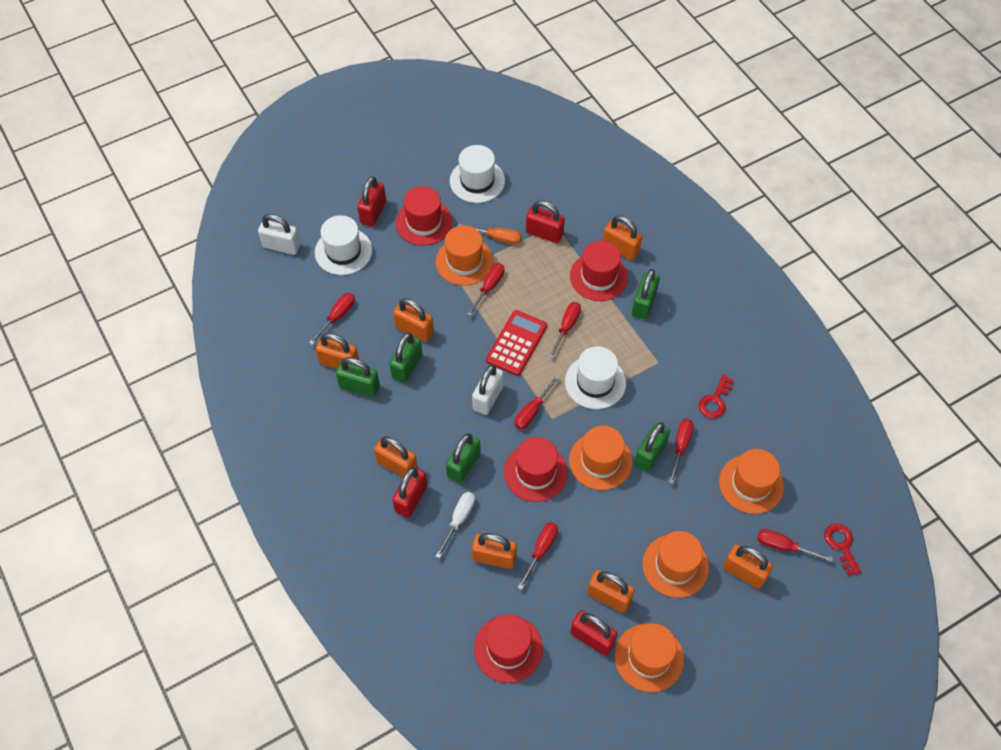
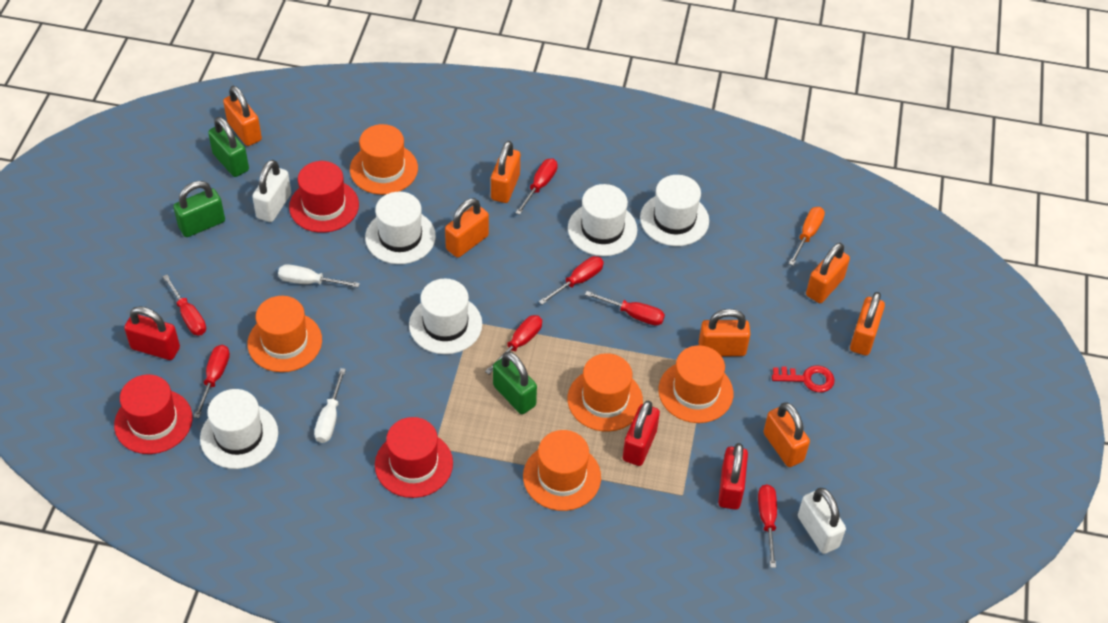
green padlock: 5 -> 3
red calculator: 1 -> 0
red hat: 4 -> 3
red key: 2 -> 1
red padlock: 4 -> 3
white hat: 3 -> 5
white screwdriver: 1 -> 2

